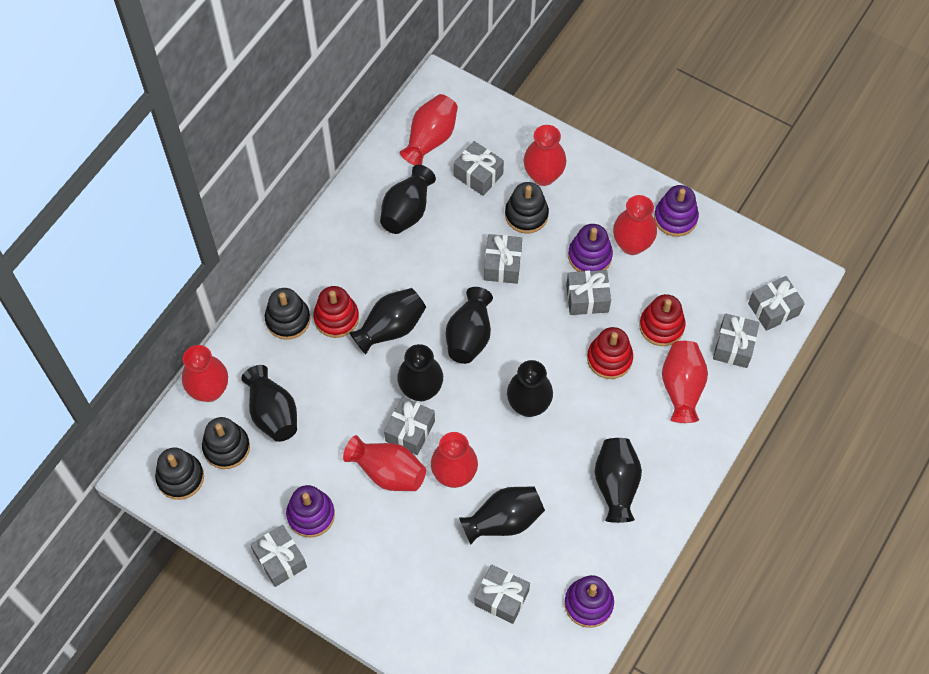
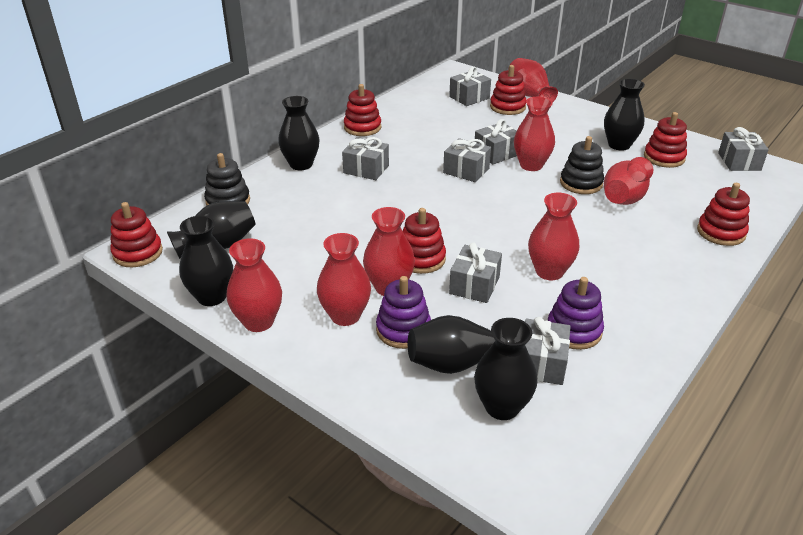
black stacking toy: 4 -> 2
black vase: 8 -> 6
grey gift: 8 -> 7
purple stacking toy: 4 -> 2
red stacking toy: 3 -> 6

